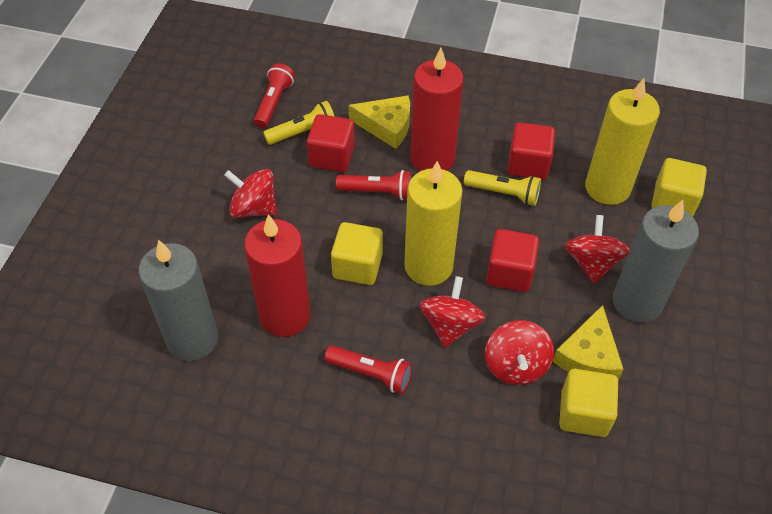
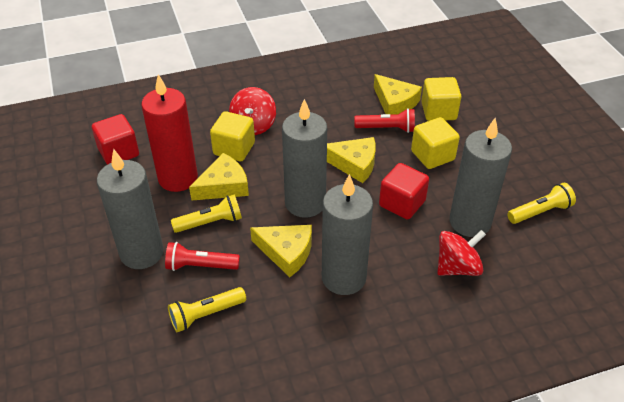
grey candle: 2 -> 4
red candle: 2 -> 1
red cube: 3 -> 2
red flashlight: 3 -> 2
red spinning top: 4 -> 2
yellow candle: 2 -> 0
yellow cheese: 2 -> 4
yellow flashlight: 2 -> 3

